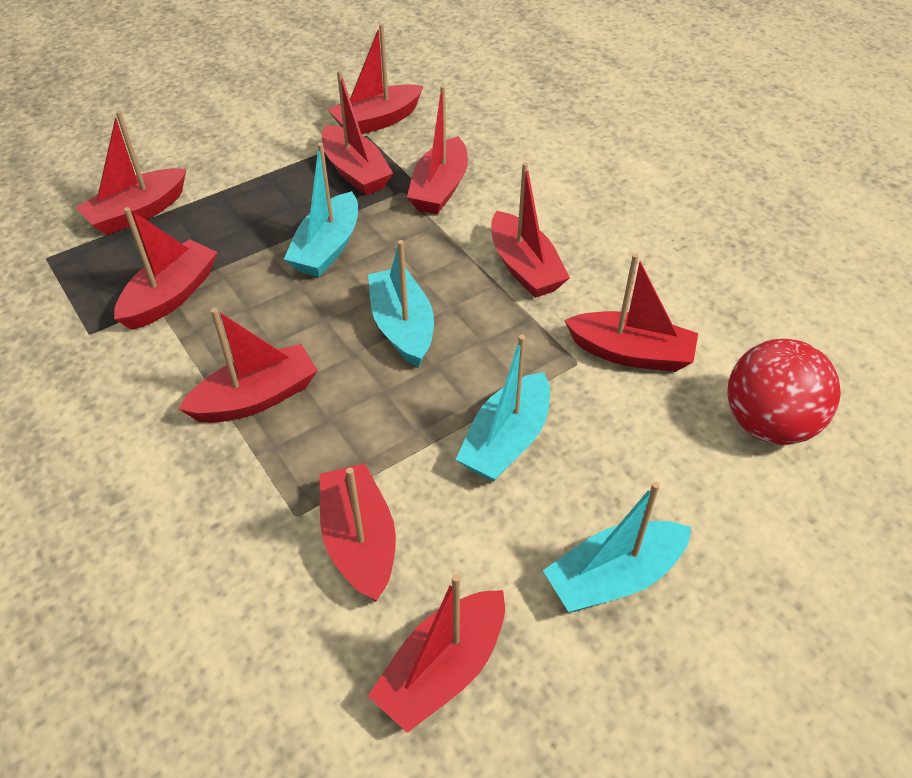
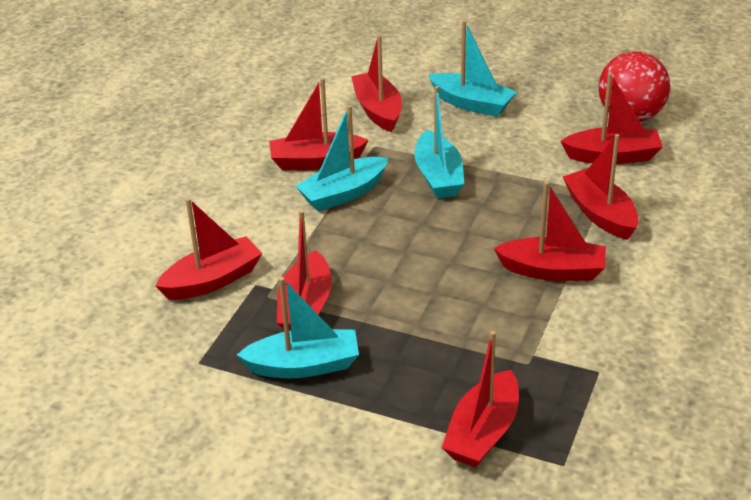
red boat: 10 -> 8

